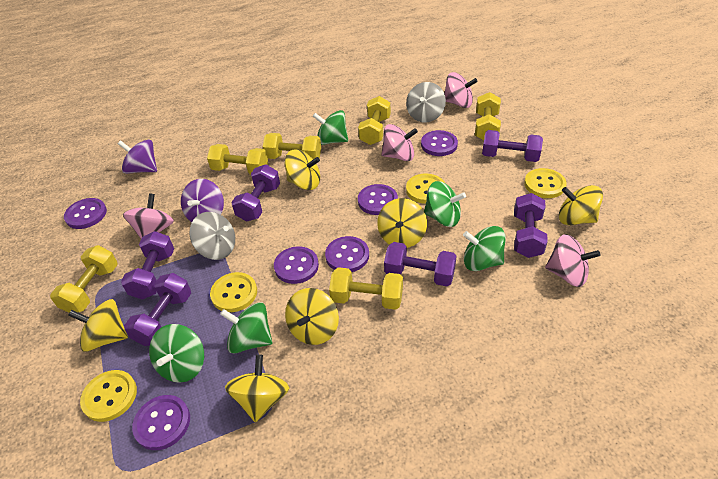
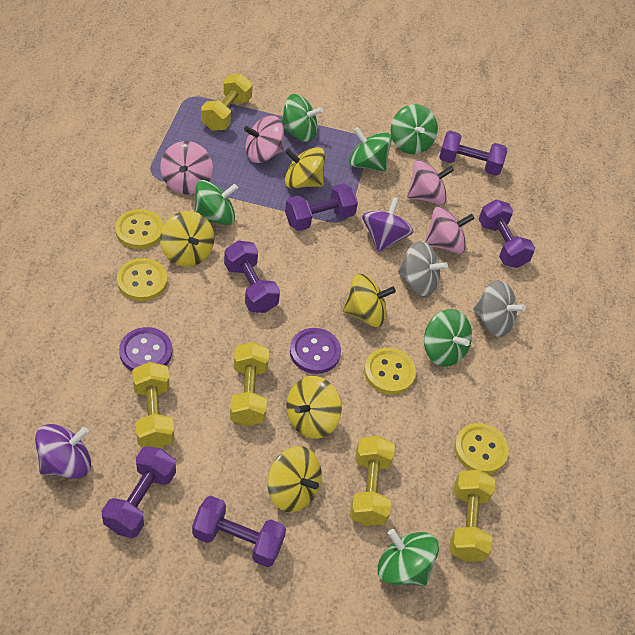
green spinning top: 5 -> 6
purple button: 6 -> 2
yellow dumbbell: 6 -> 5
yellow spinning top: 6 -> 5

